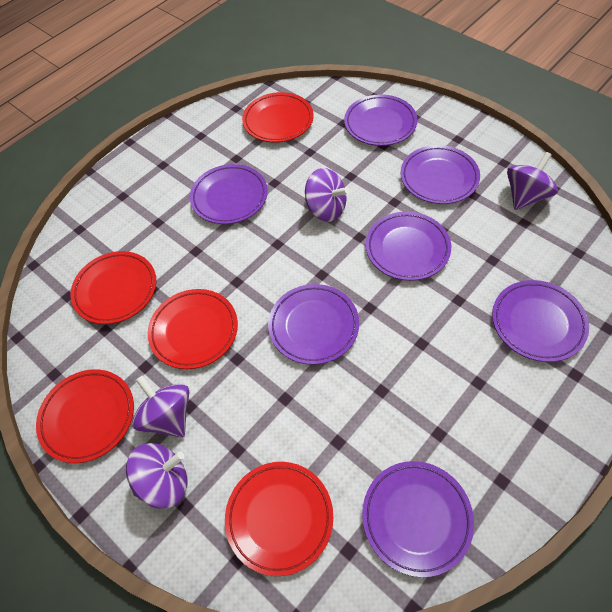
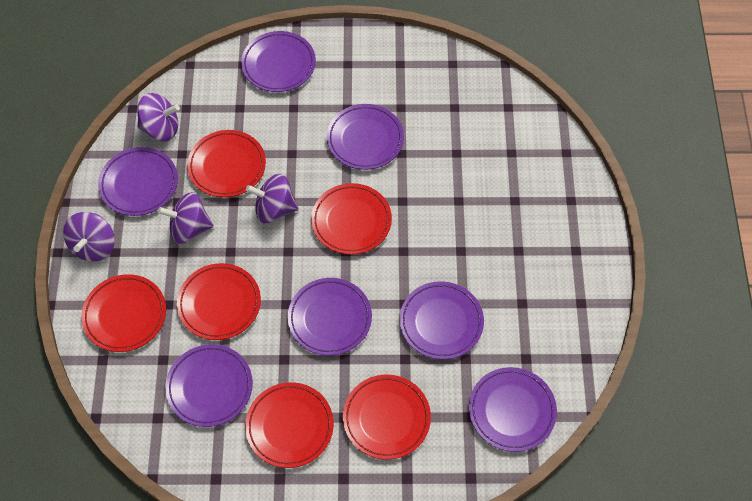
red plate: 5 -> 6

